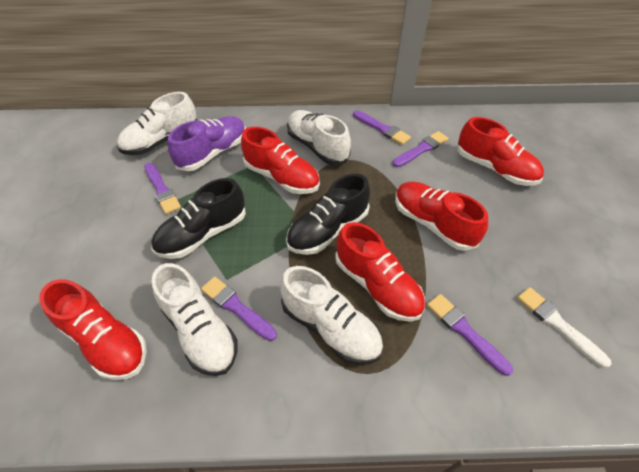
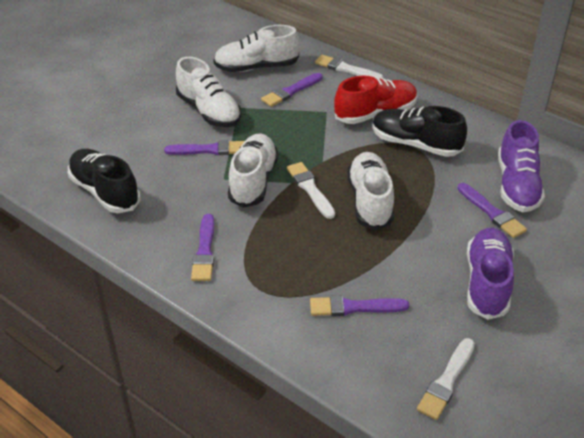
purple shoe: 1 -> 2
red shoe: 5 -> 1
white brush: 1 -> 3

